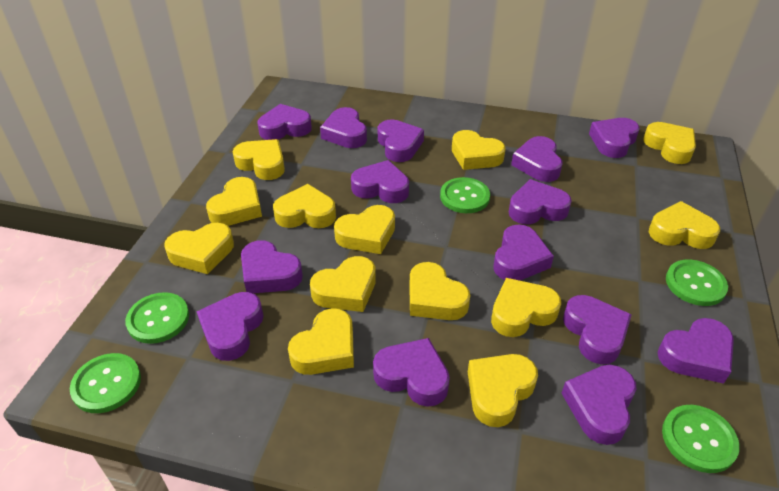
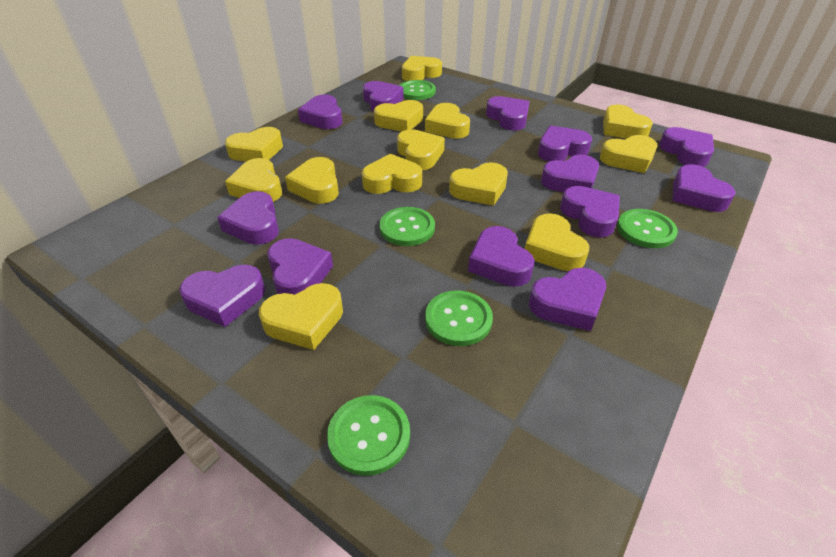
purple heart: 14 -> 13

